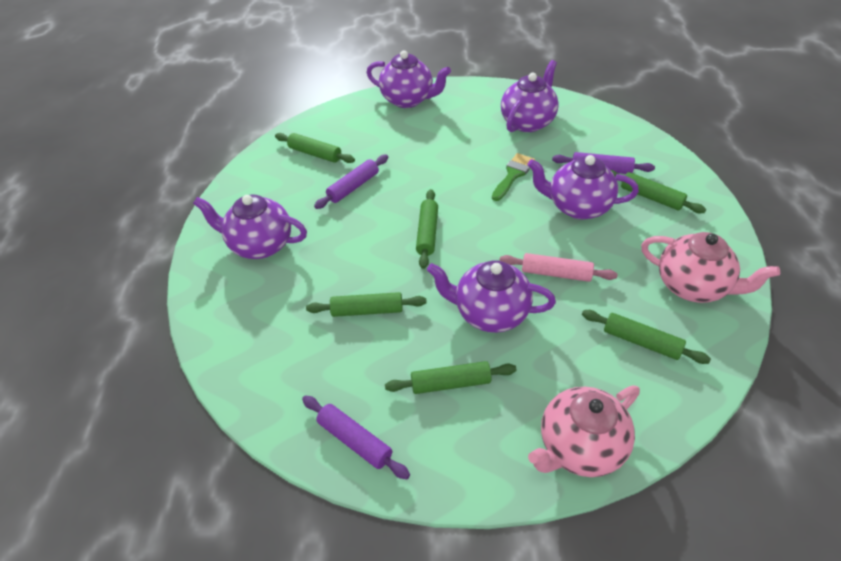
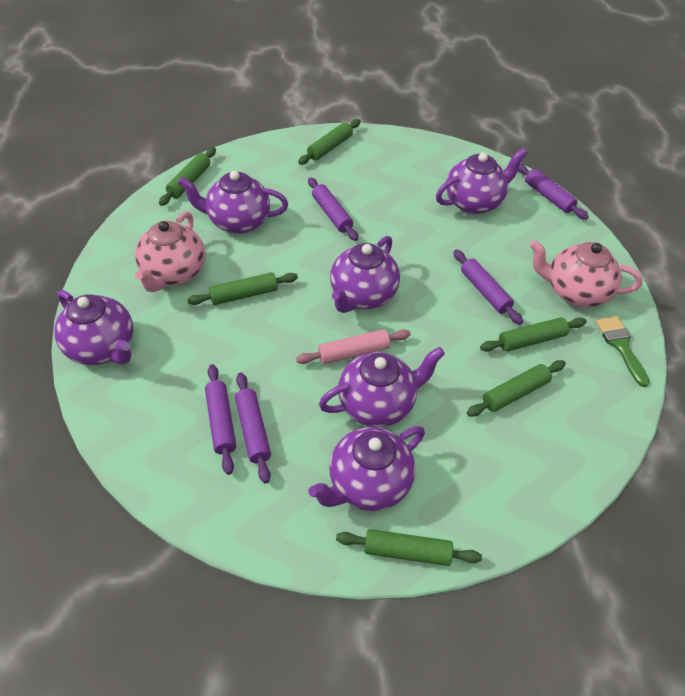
purple rolling pin: 3 -> 5
purple teapot: 5 -> 6

